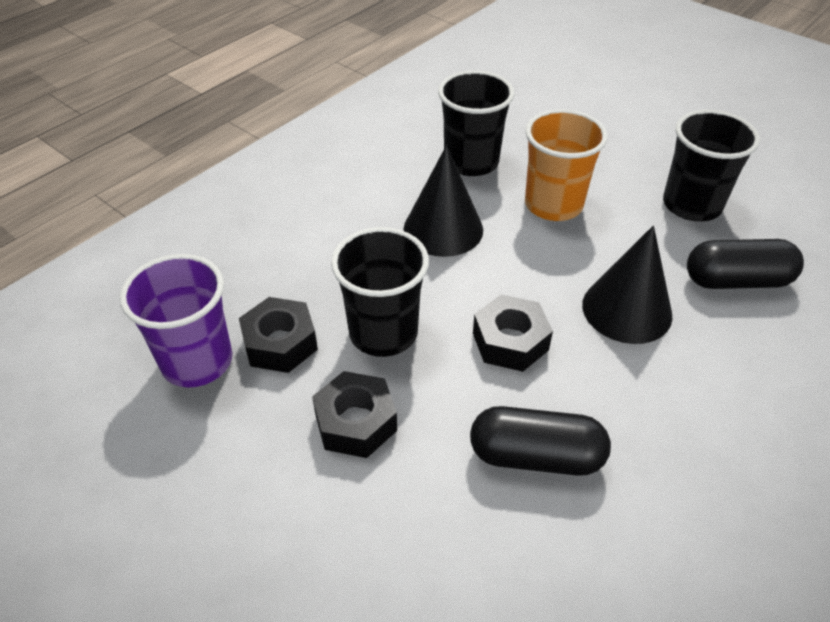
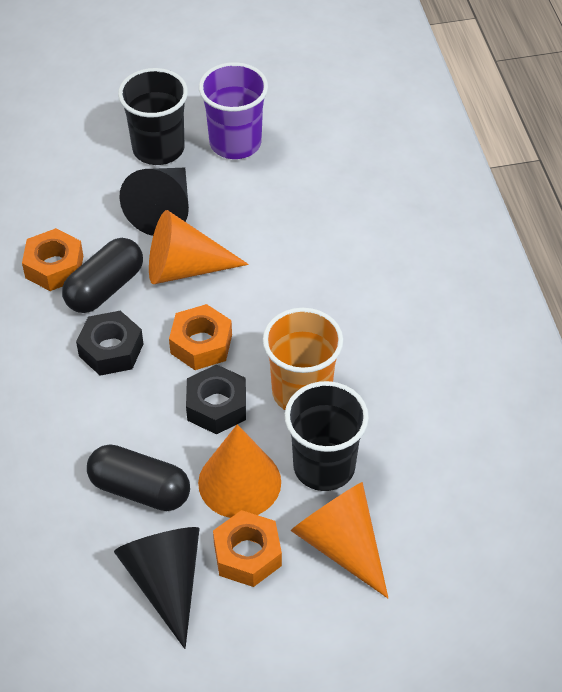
black cup: 3 -> 2
black nut: 3 -> 2
orange cone: 0 -> 3
orange nut: 0 -> 3

